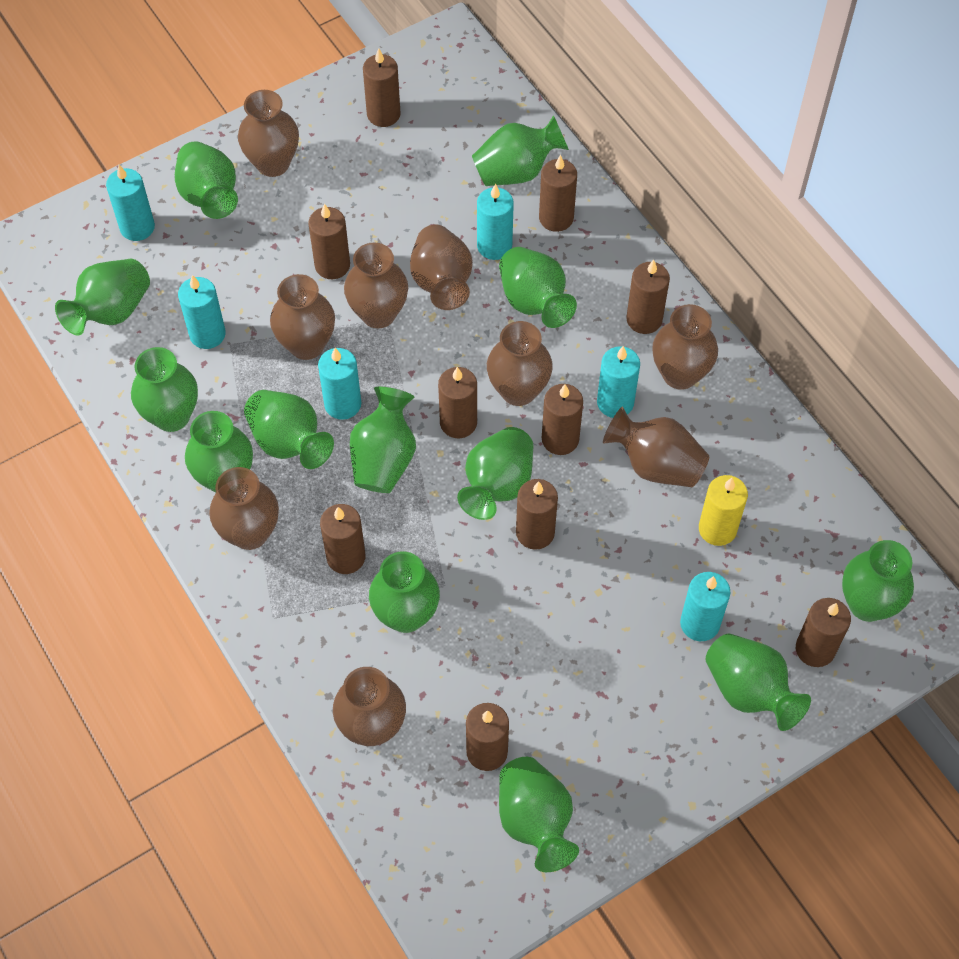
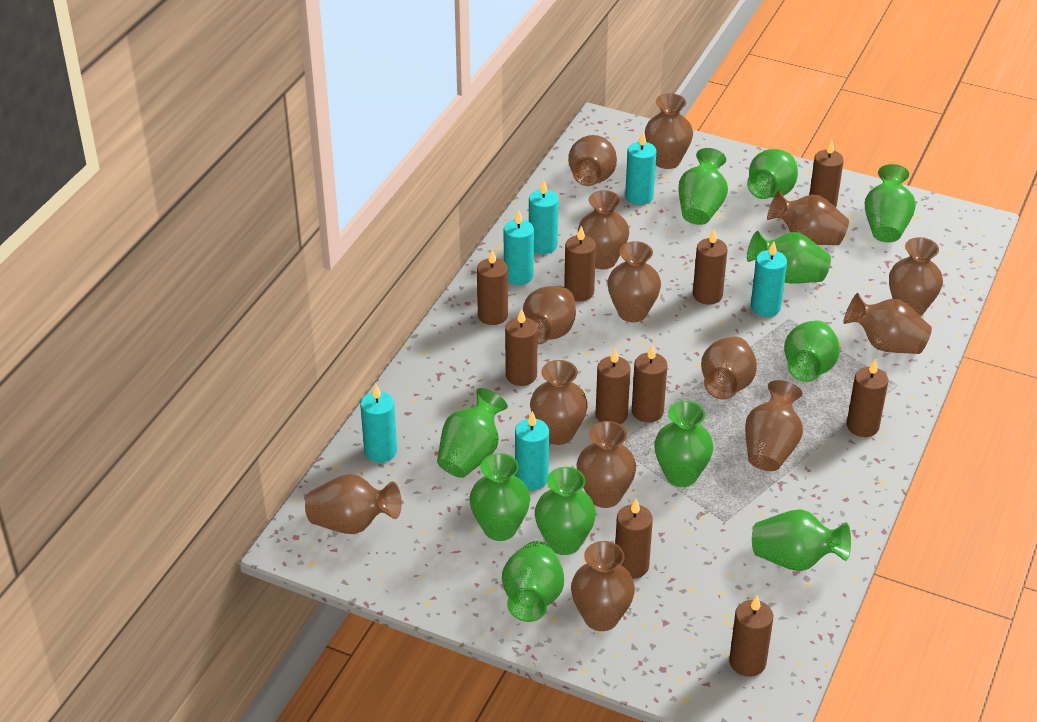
brown vase: 9 -> 14
green vase: 13 -> 11
yellow candle: 1 -> 0

